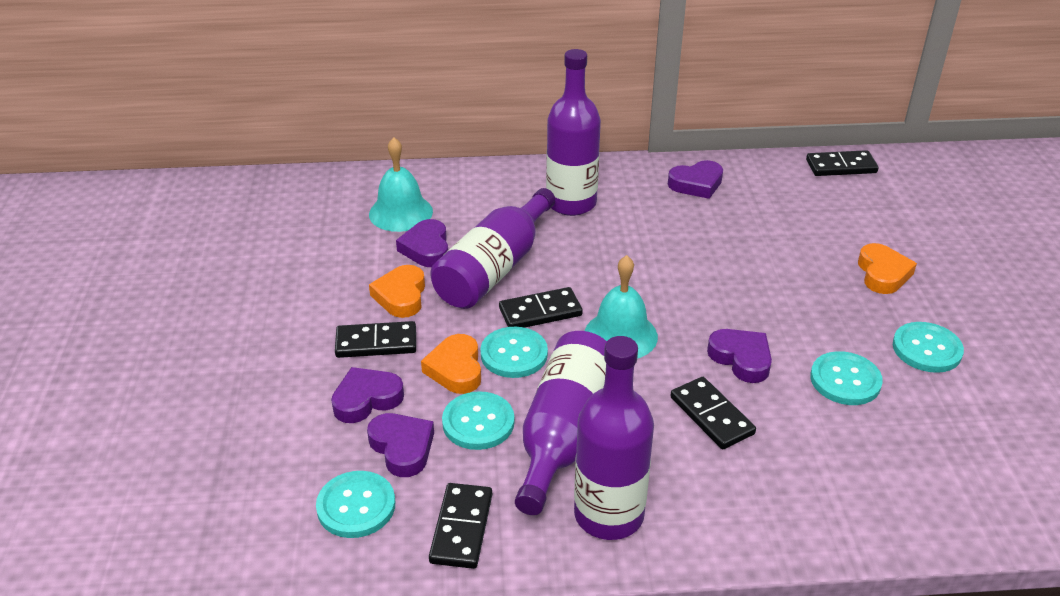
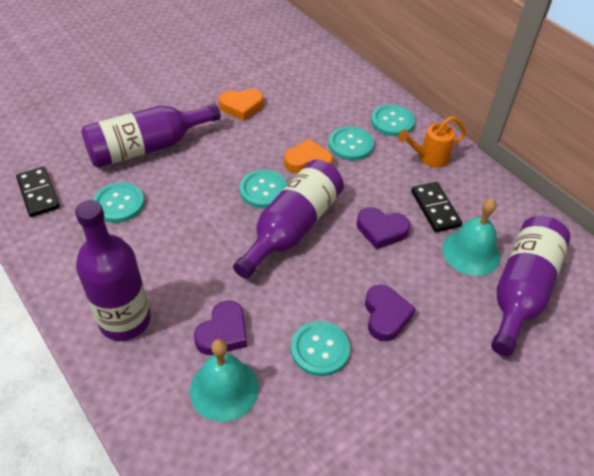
black domino: 5 -> 2
orange heart: 3 -> 2
orange watering can: 0 -> 1
purple heart: 5 -> 3

